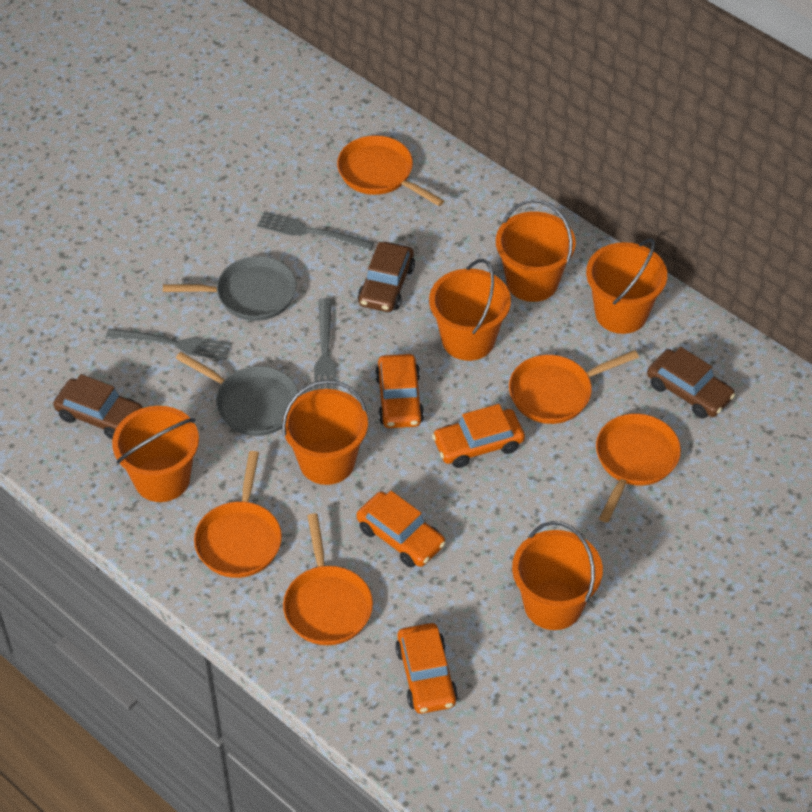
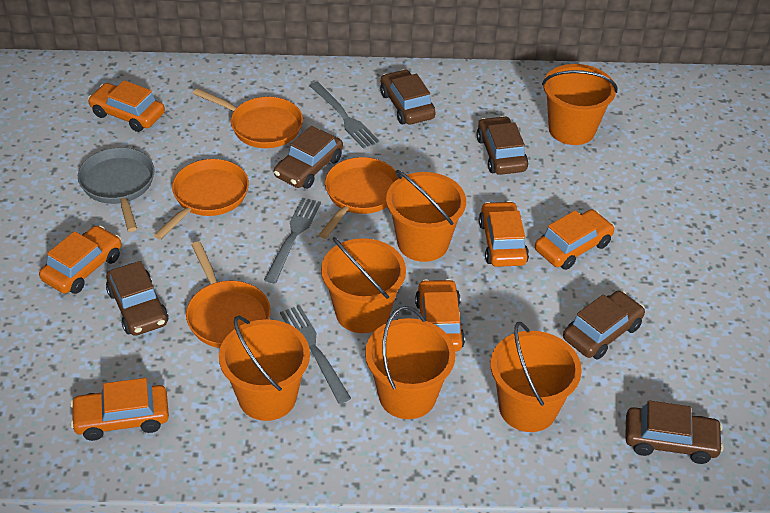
brown car: 3 -> 6
grey pan: 2 -> 1
orange car: 4 -> 6
orange pan: 5 -> 4

